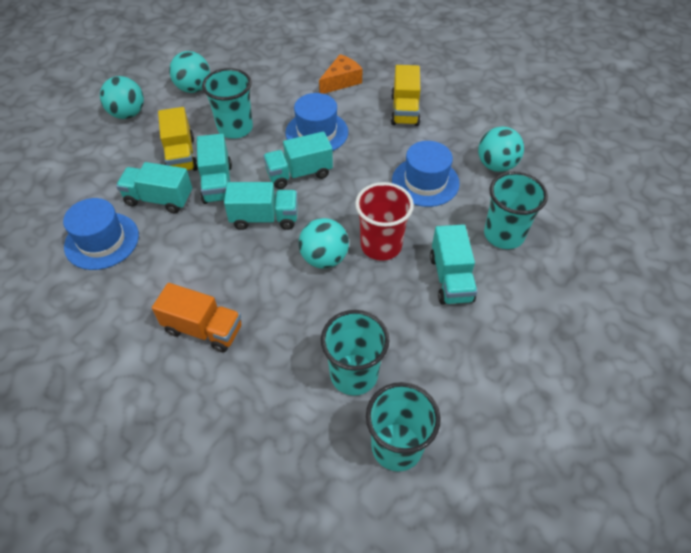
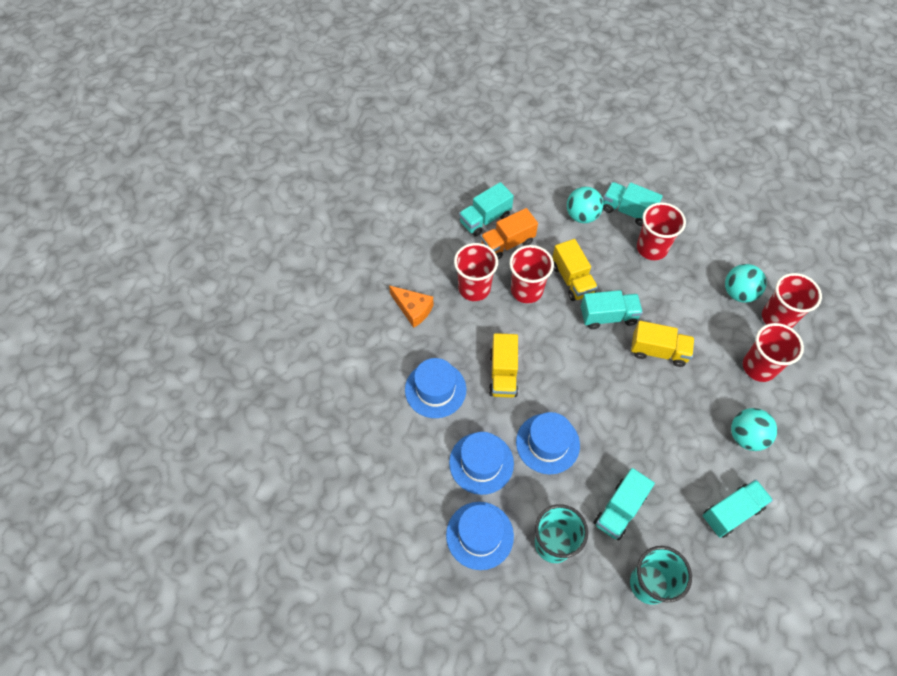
blue hat: 3 -> 4
red cup: 1 -> 5
turquoise ball: 4 -> 3
turquoise cup: 4 -> 2
yellow truck: 2 -> 3

